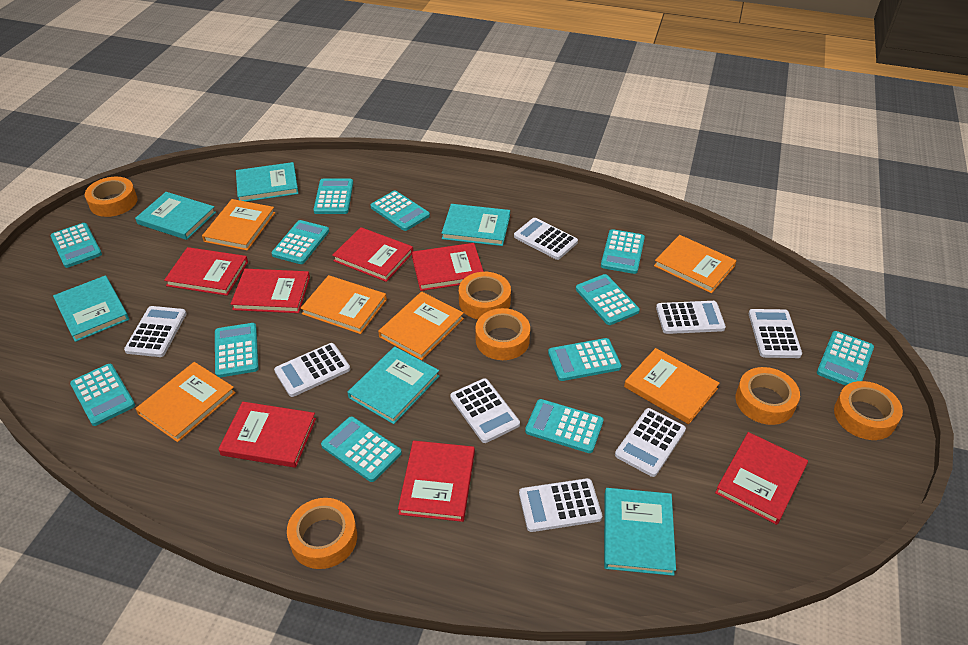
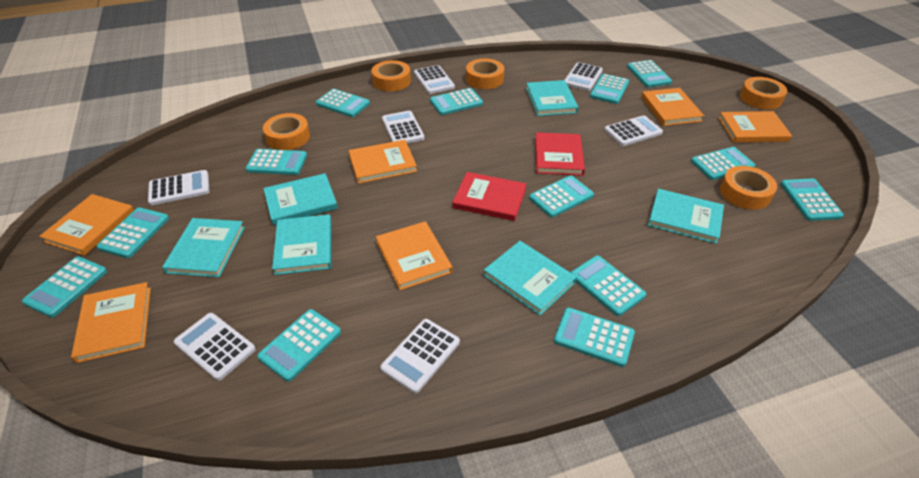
orange tape: 6 -> 5
red book: 7 -> 2
turquoise calculator: 12 -> 13
white calculator: 8 -> 7

